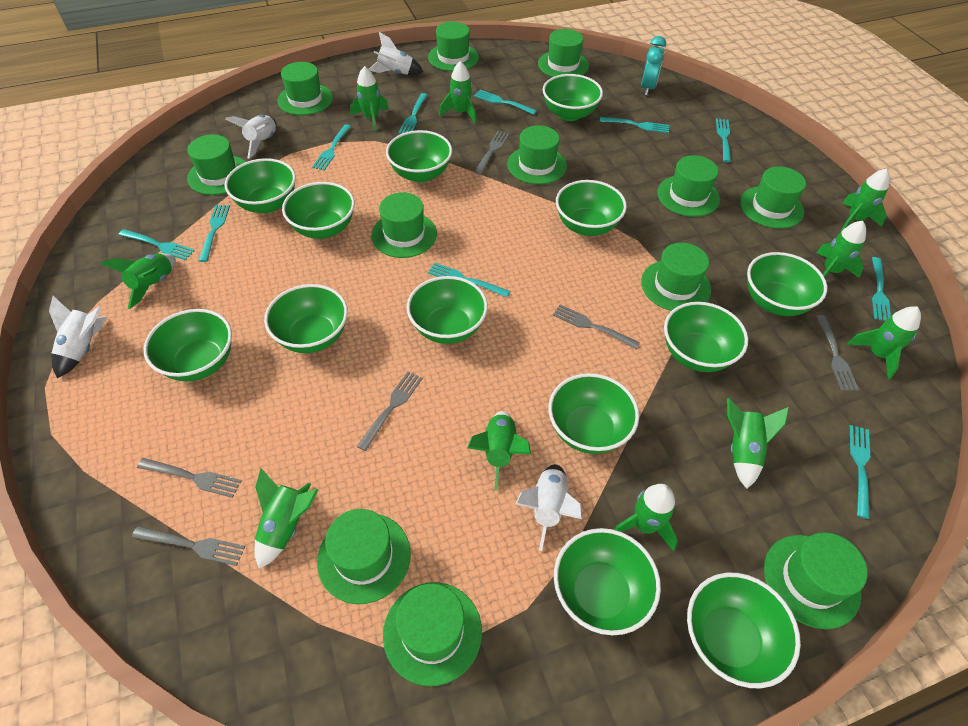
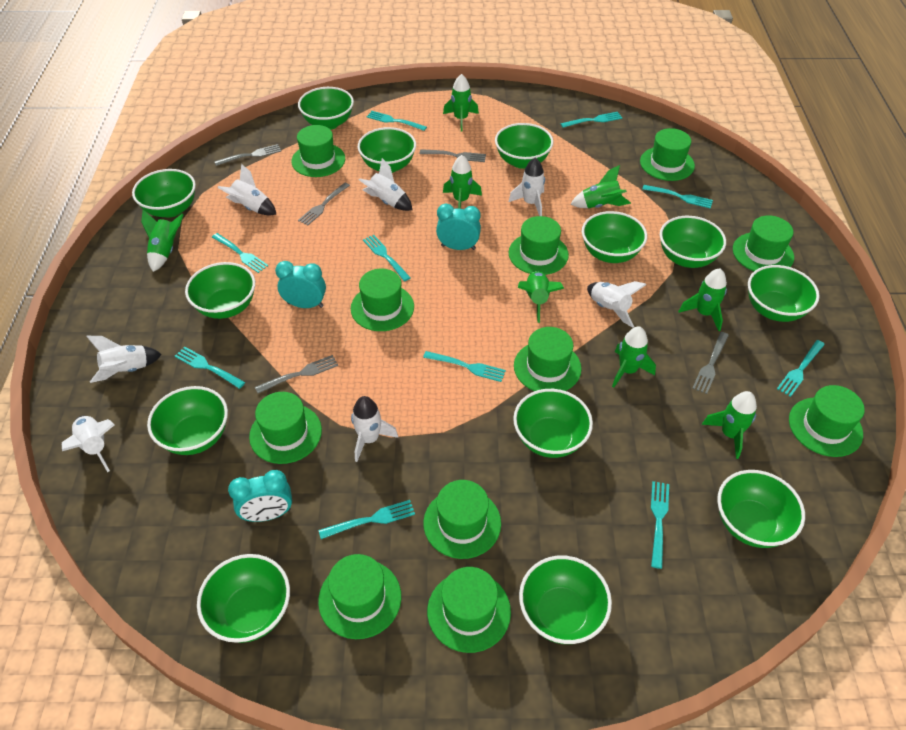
green hat: 12 -> 11
green rocket: 10 -> 8
grey fork: 6 -> 5
turquoise clock: 1 -> 3
white rocket: 4 -> 7

